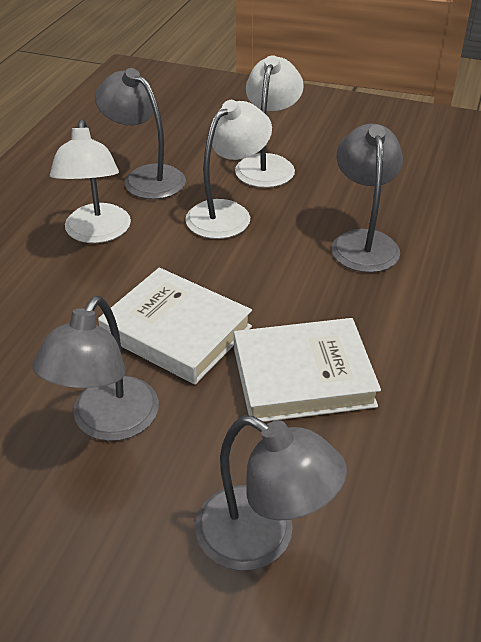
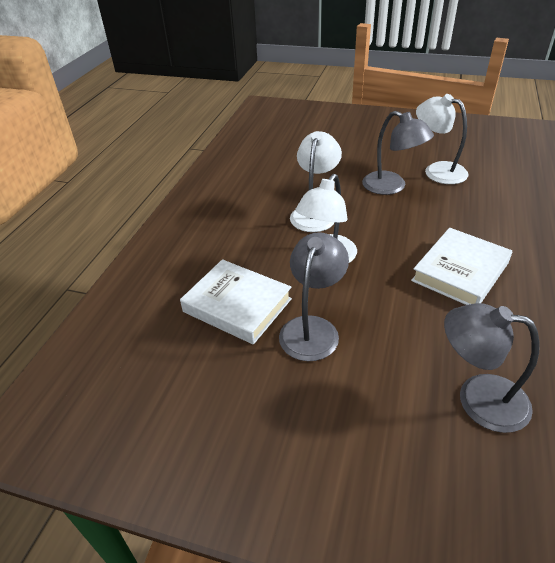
grey lamp: 4 -> 3

